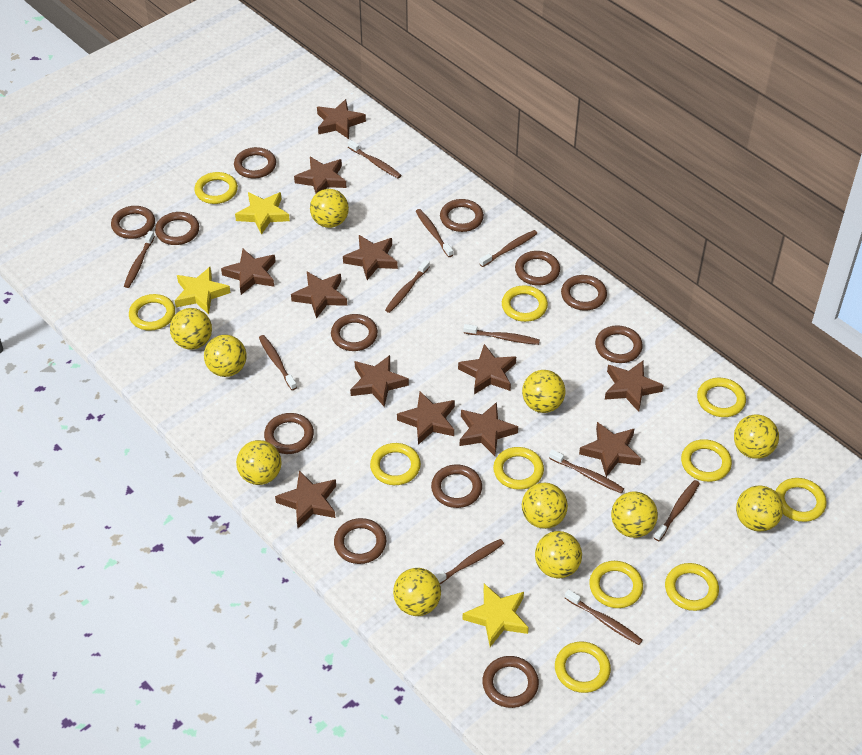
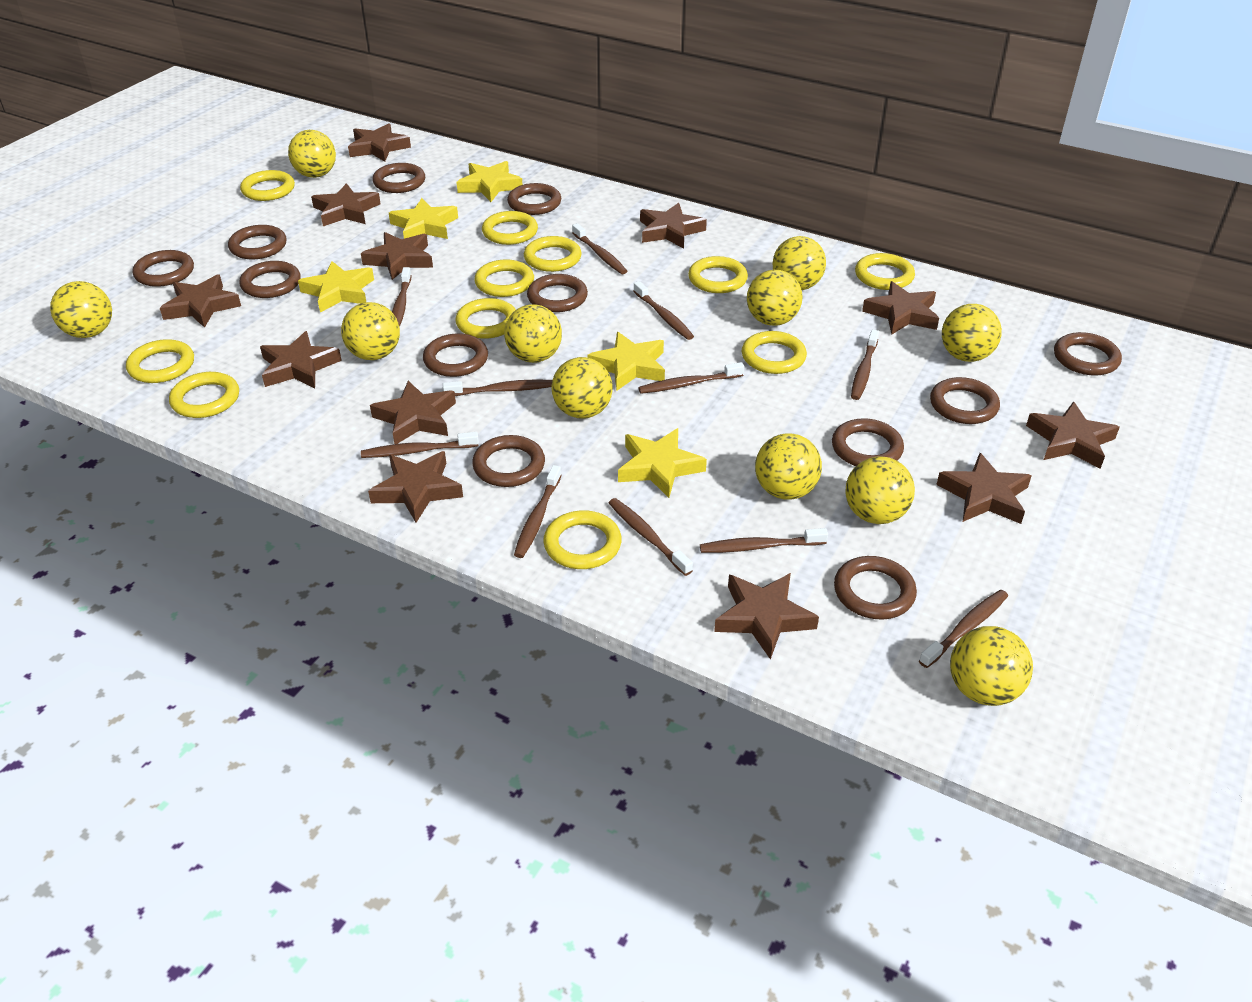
yellow star: 3 -> 5

